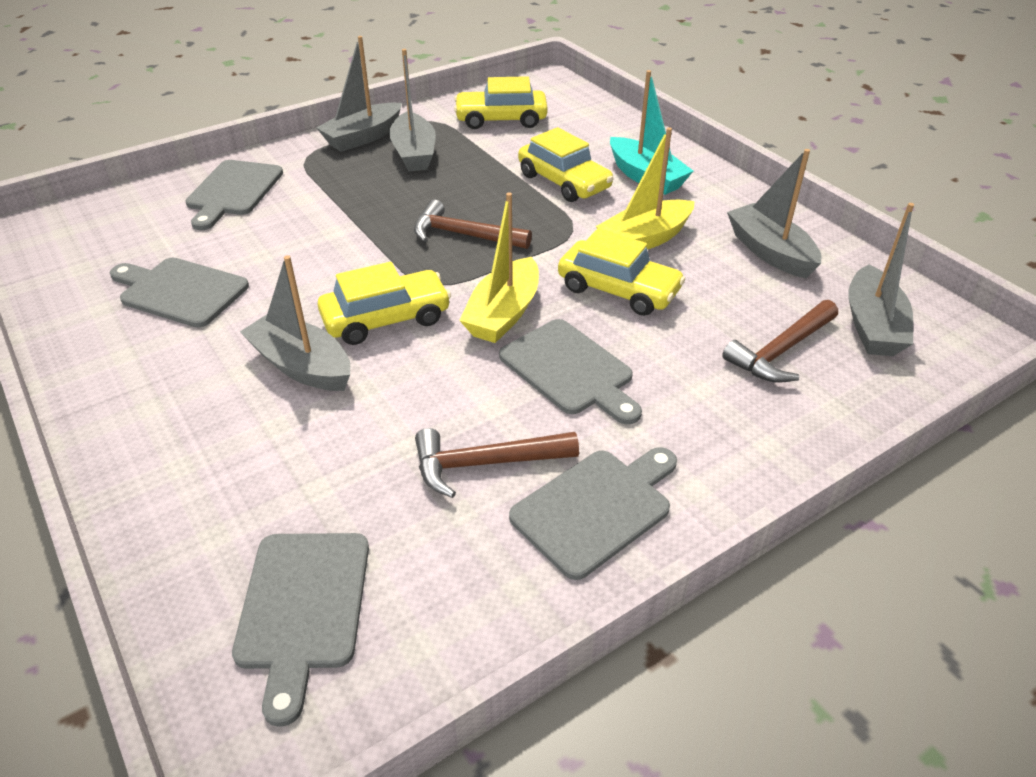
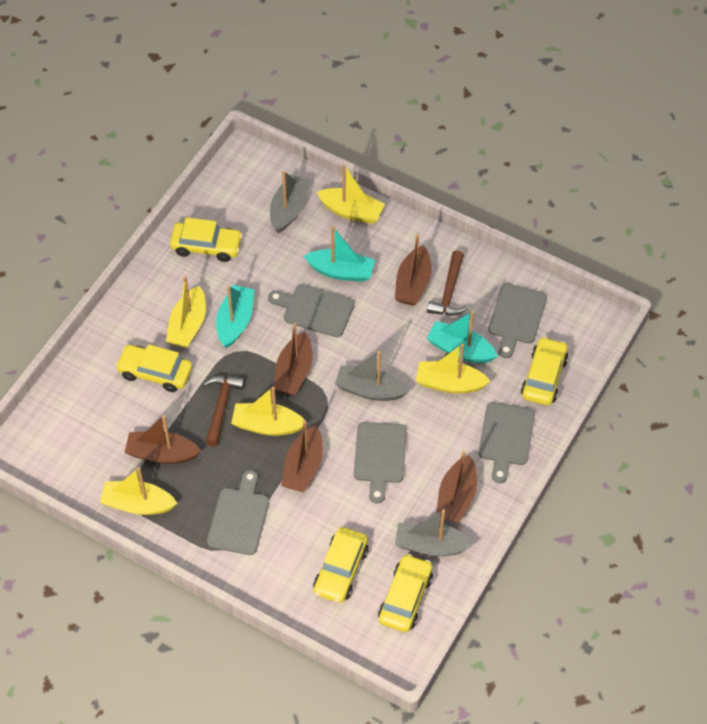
brown boat: 0 -> 5
brown hammer: 3 -> 2
grey boat: 5 -> 3
turquoise boat: 1 -> 3
yellow boat: 2 -> 5
yellow car: 4 -> 5

